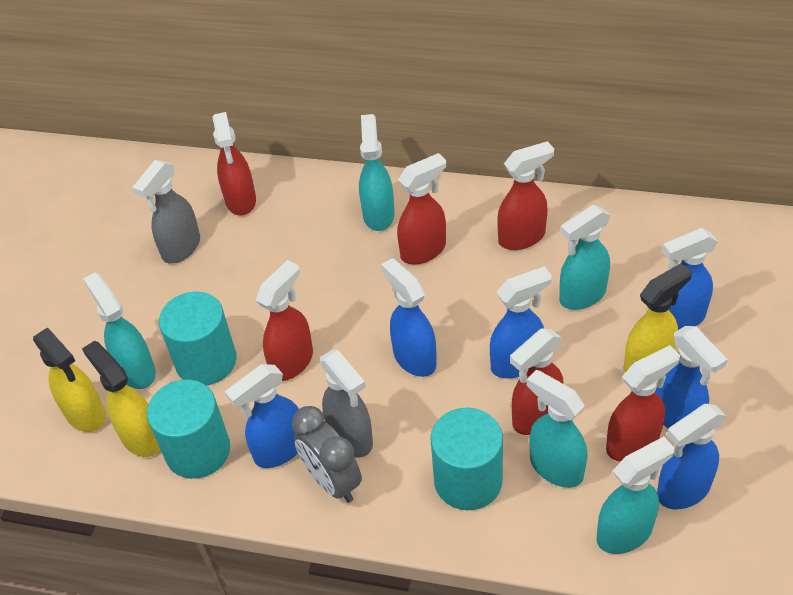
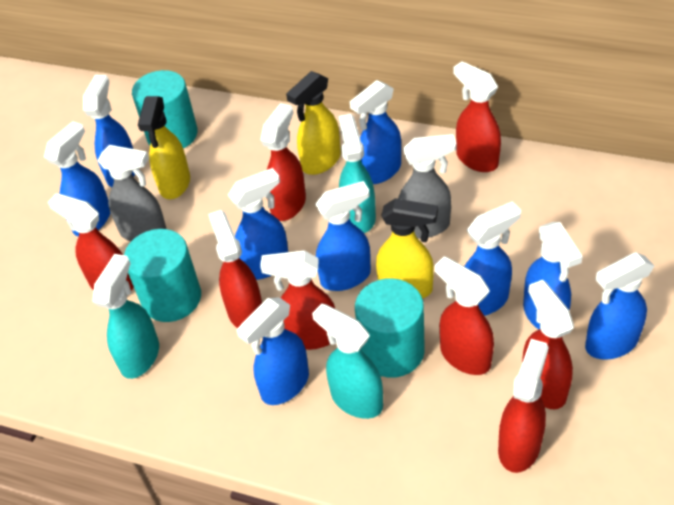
blue spray bottle: 6 -> 9
grey clock: 1 -> 0
red spray bottle: 6 -> 8
turquoise spray bottle: 5 -> 3

